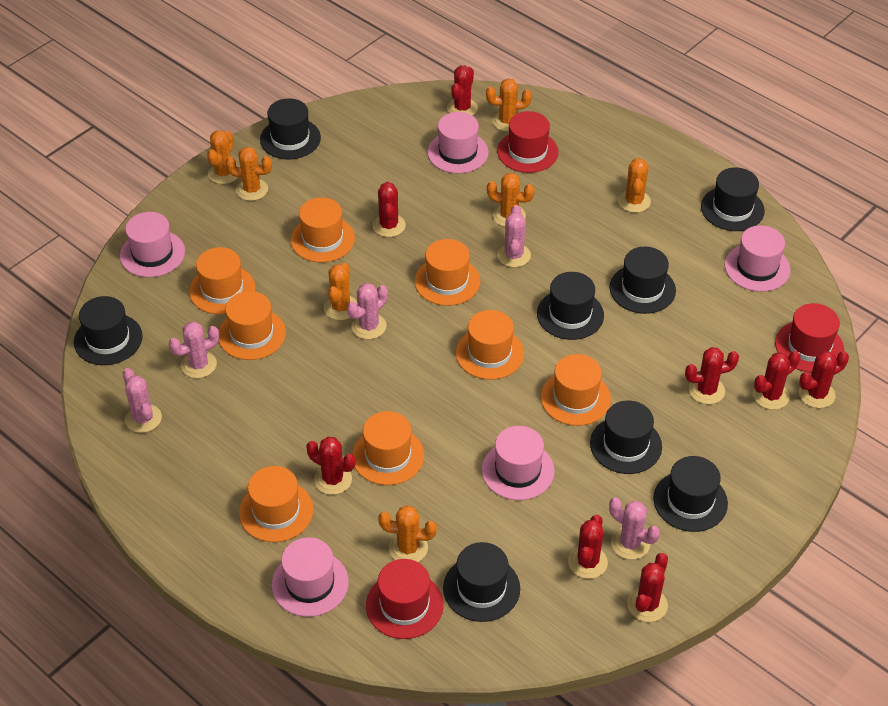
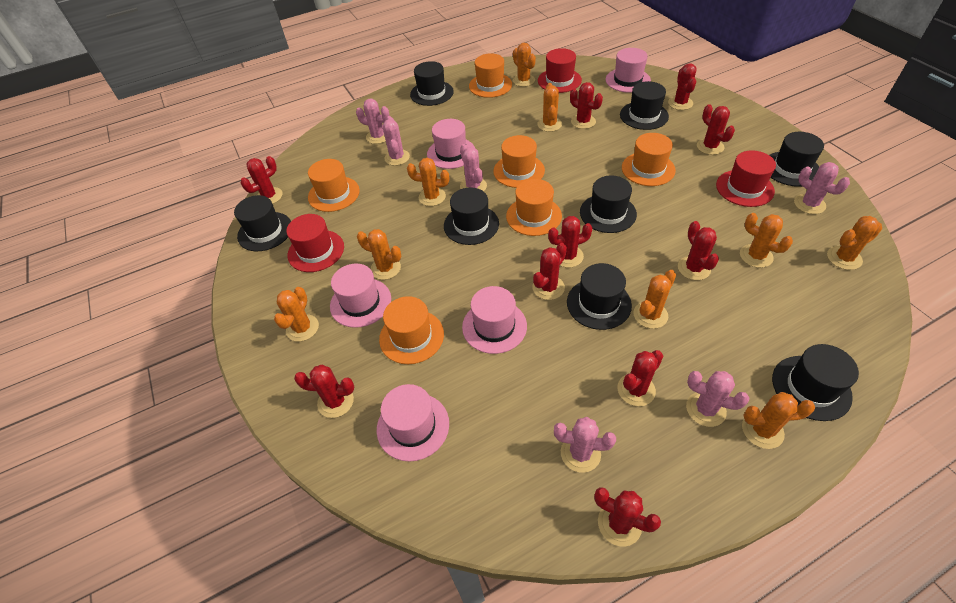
orange cactus: 7 -> 9
orange hat: 8 -> 6
pink cactus: 5 -> 6
red cactus: 8 -> 10

